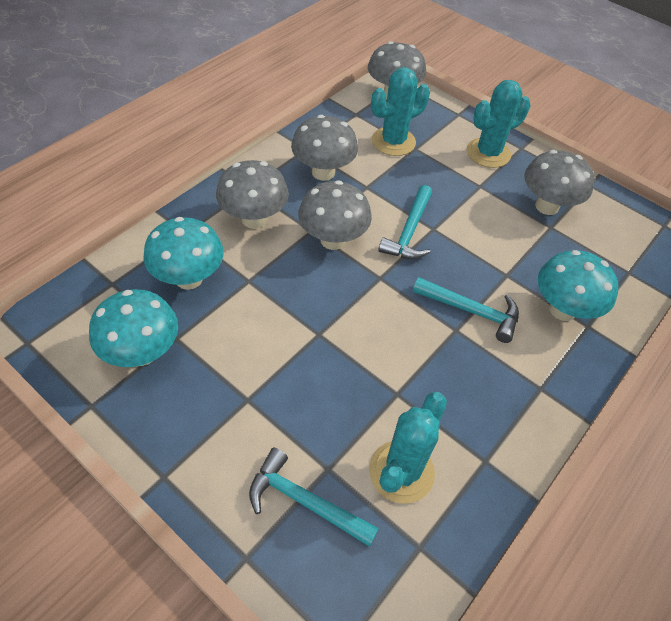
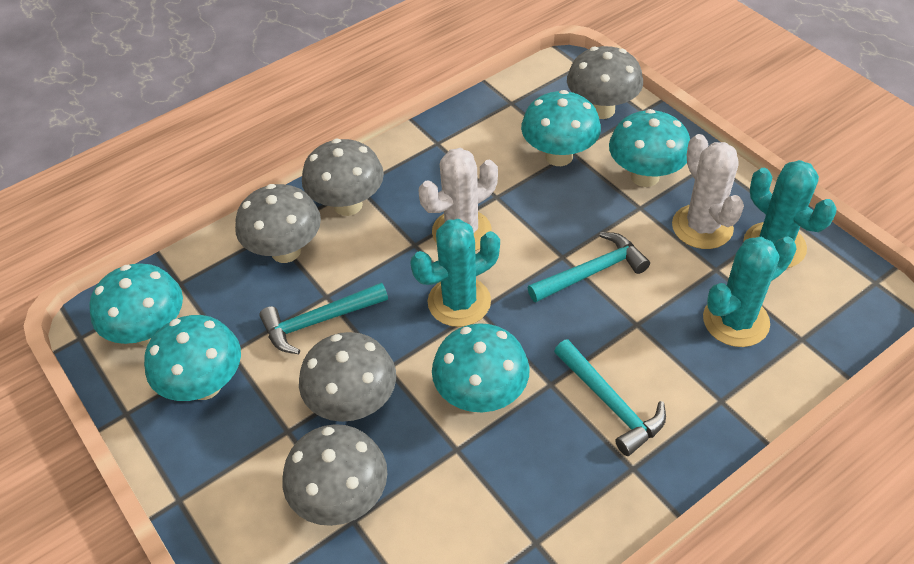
turquoise mushroom: 3 -> 5
white cactus: 0 -> 2

